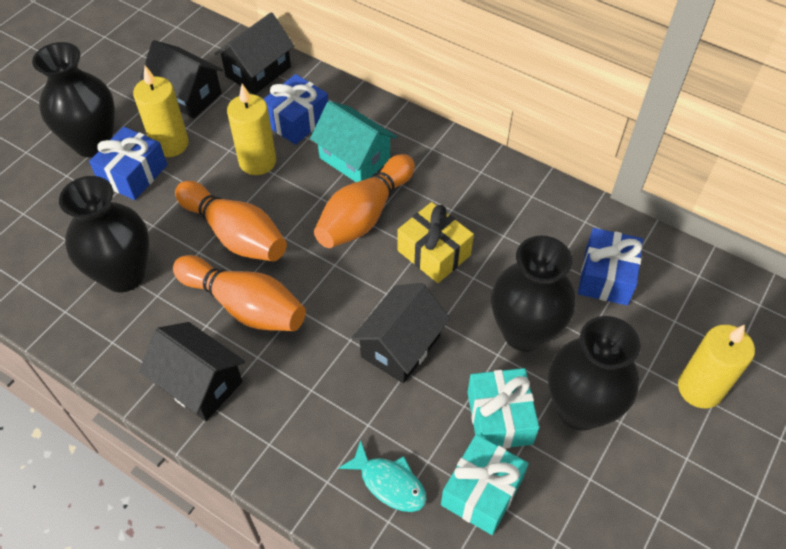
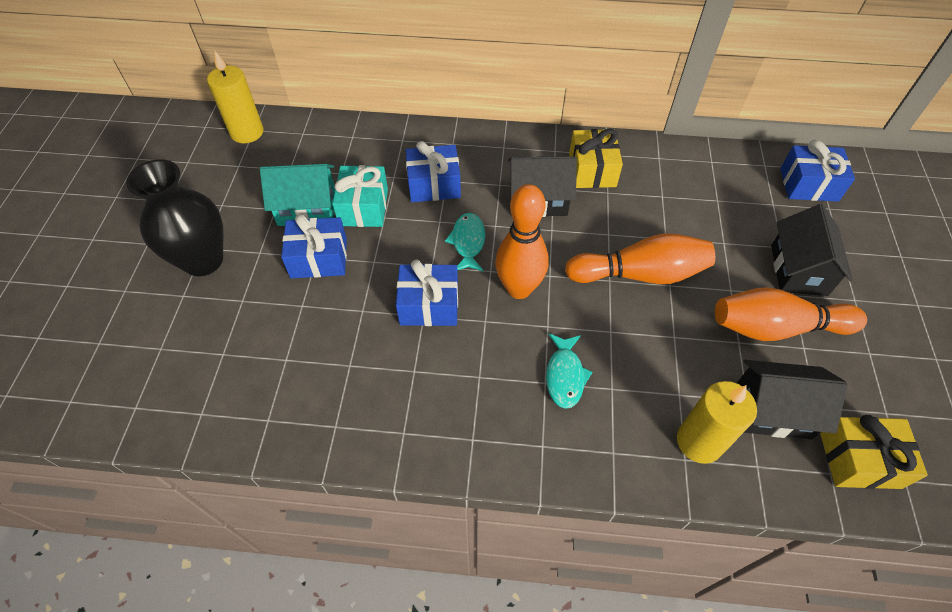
black house: 4 -> 3
black vase: 4 -> 1
blue gift: 3 -> 4
turquoise fish: 1 -> 2
turquoise gift: 2 -> 1
yellow candle: 3 -> 2
yellow gift: 1 -> 2

